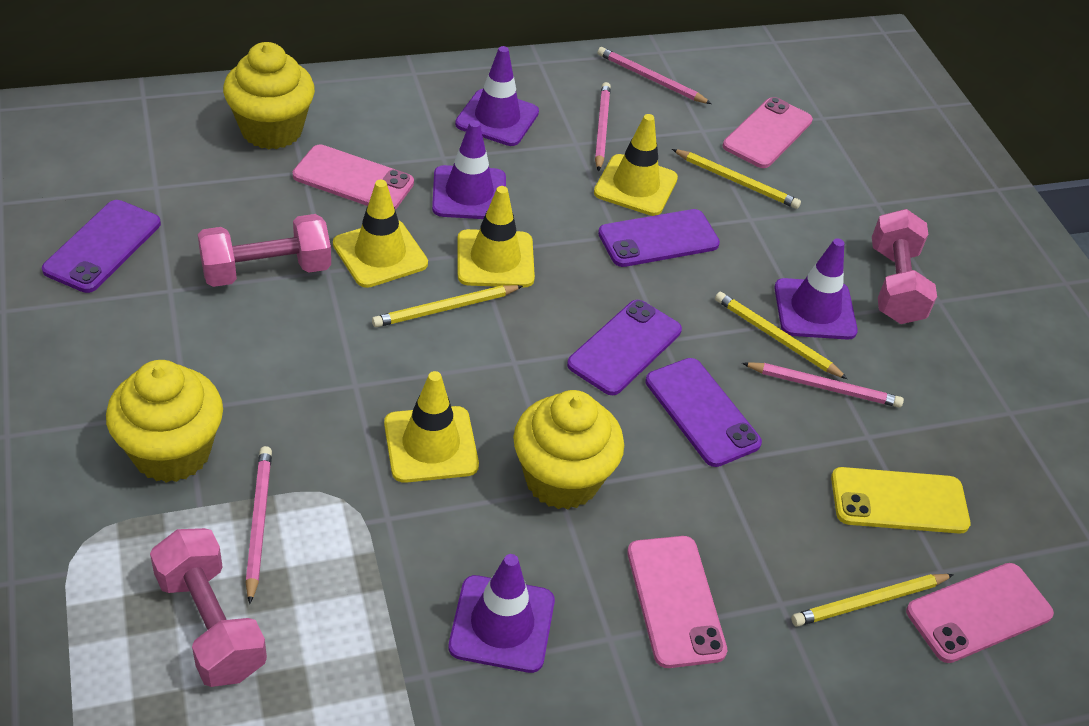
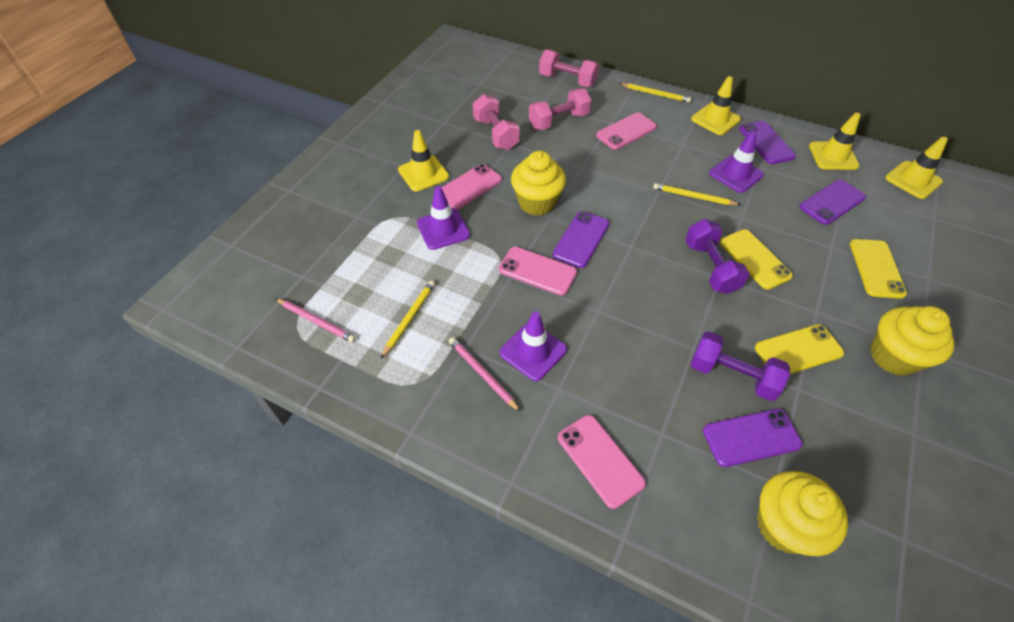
pink pencil: 4 -> 2
purple dumbbell: 0 -> 2
purple traffic cone: 4 -> 3
yellow pencil: 4 -> 3
yellow phone: 1 -> 3

